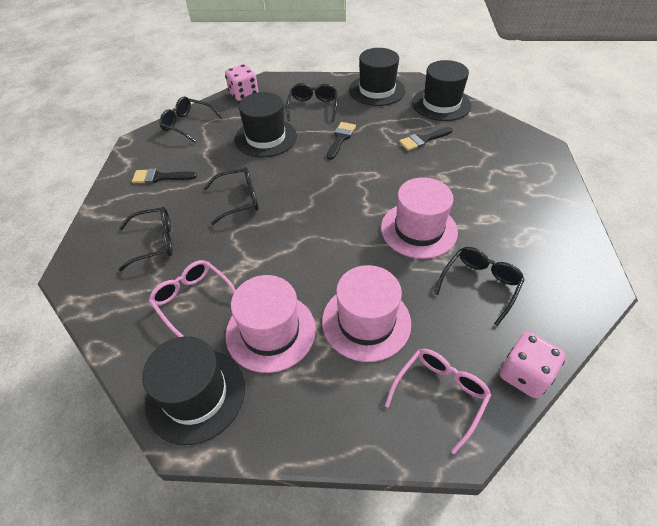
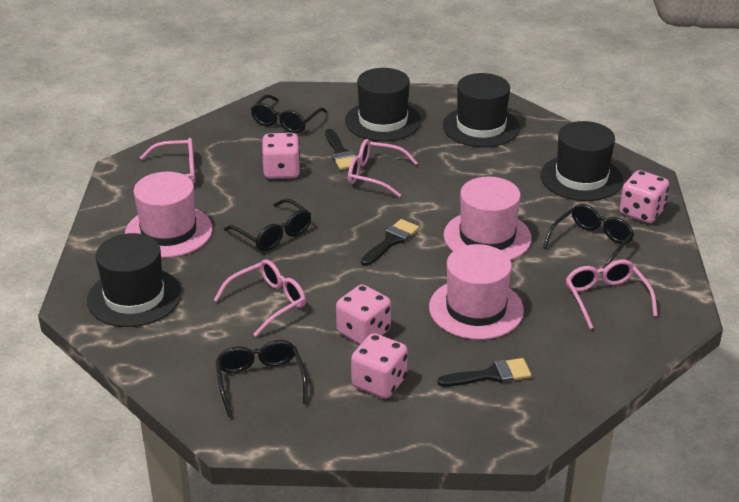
black glasses: 5 -> 4
pink dice: 2 -> 4
pink glasses: 2 -> 4

